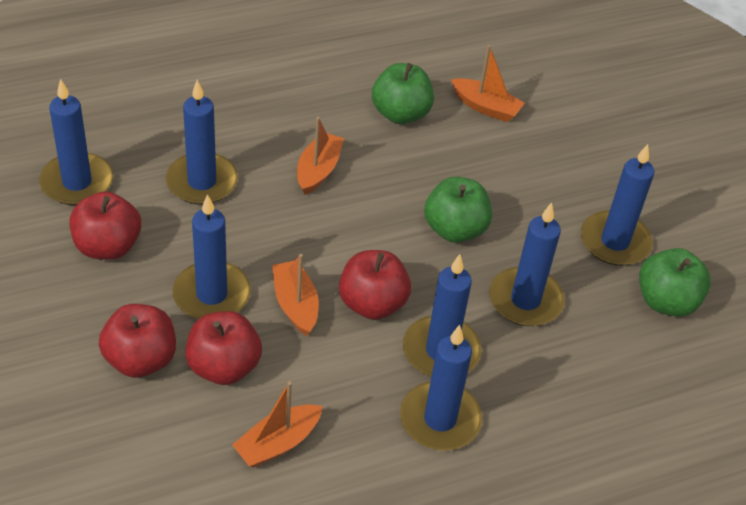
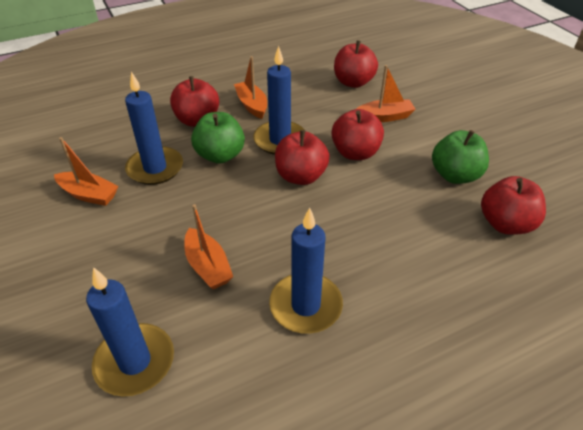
blue candle: 7 -> 4
green apple: 3 -> 2
red apple: 4 -> 5

